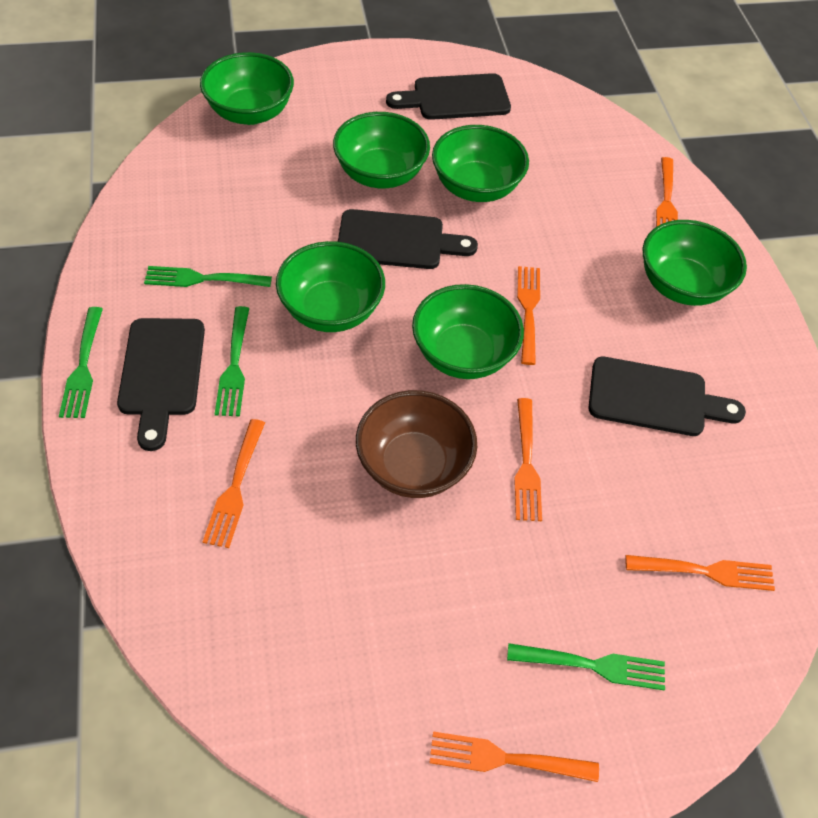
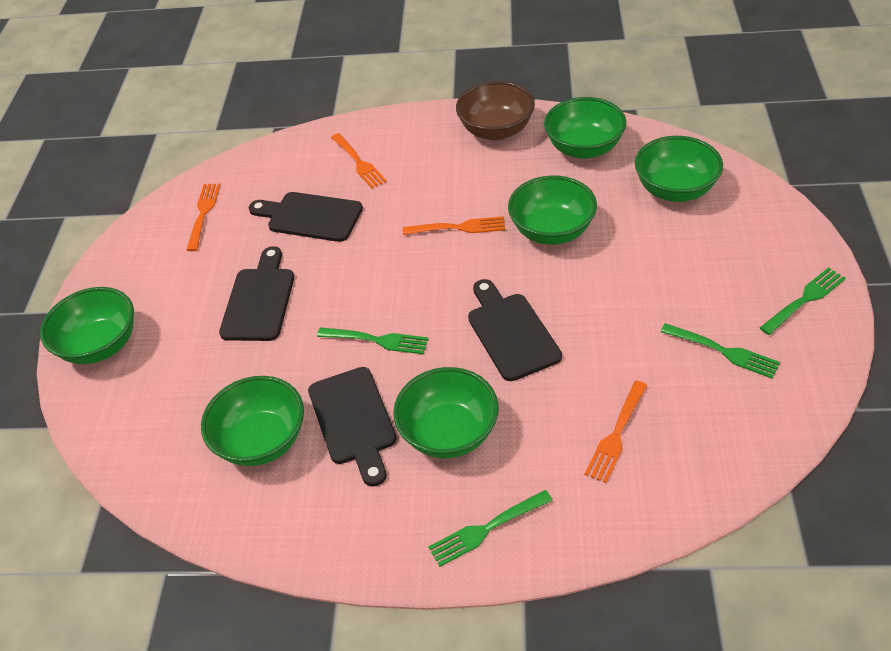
orange fork: 6 -> 4

